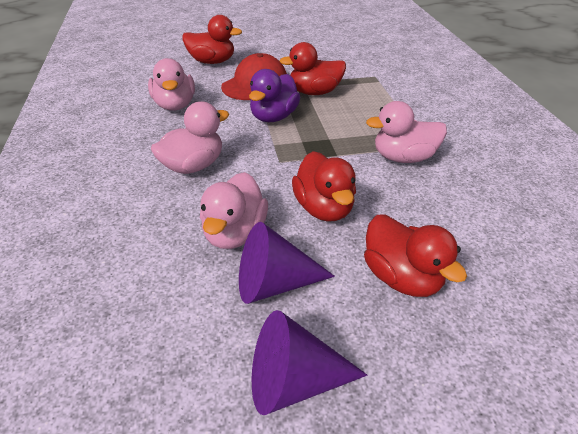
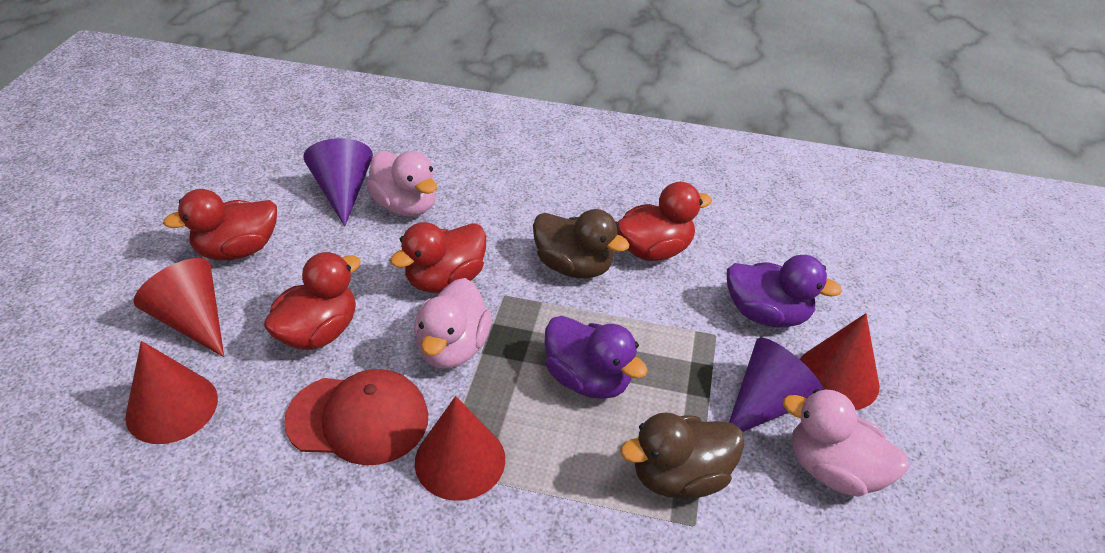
brown duck: 0 -> 2
pink duck: 4 -> 3
purple duck: 1 -> 2
red cone: 0 -> 4

